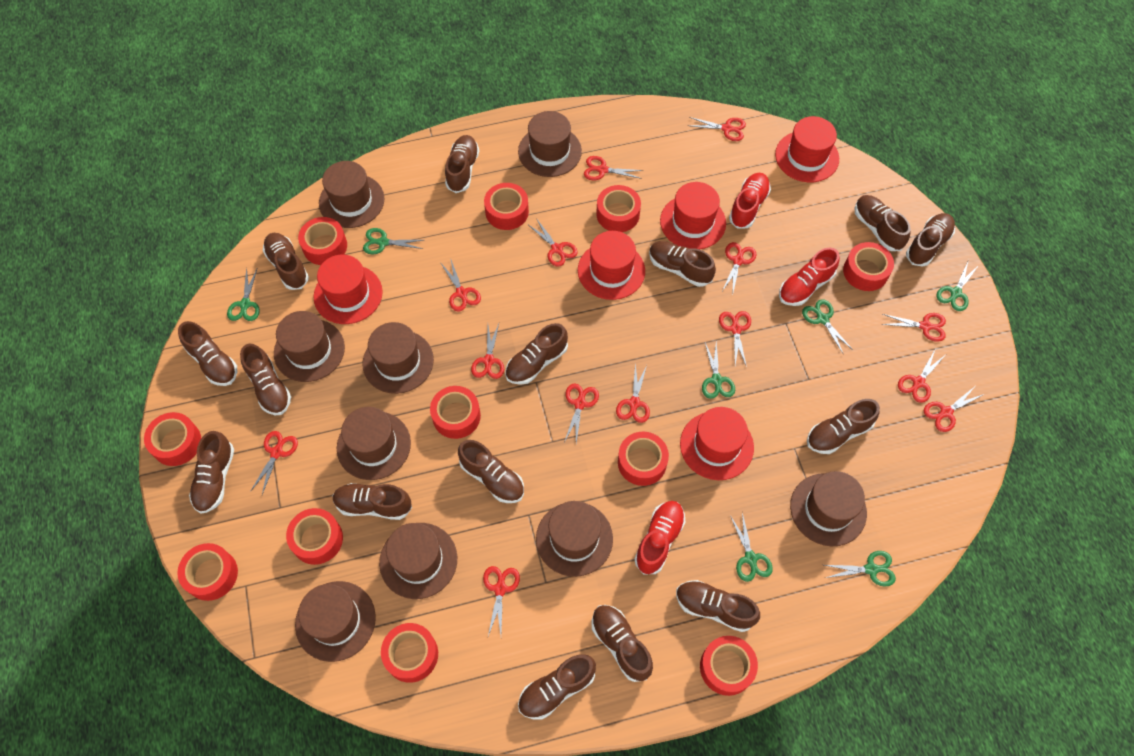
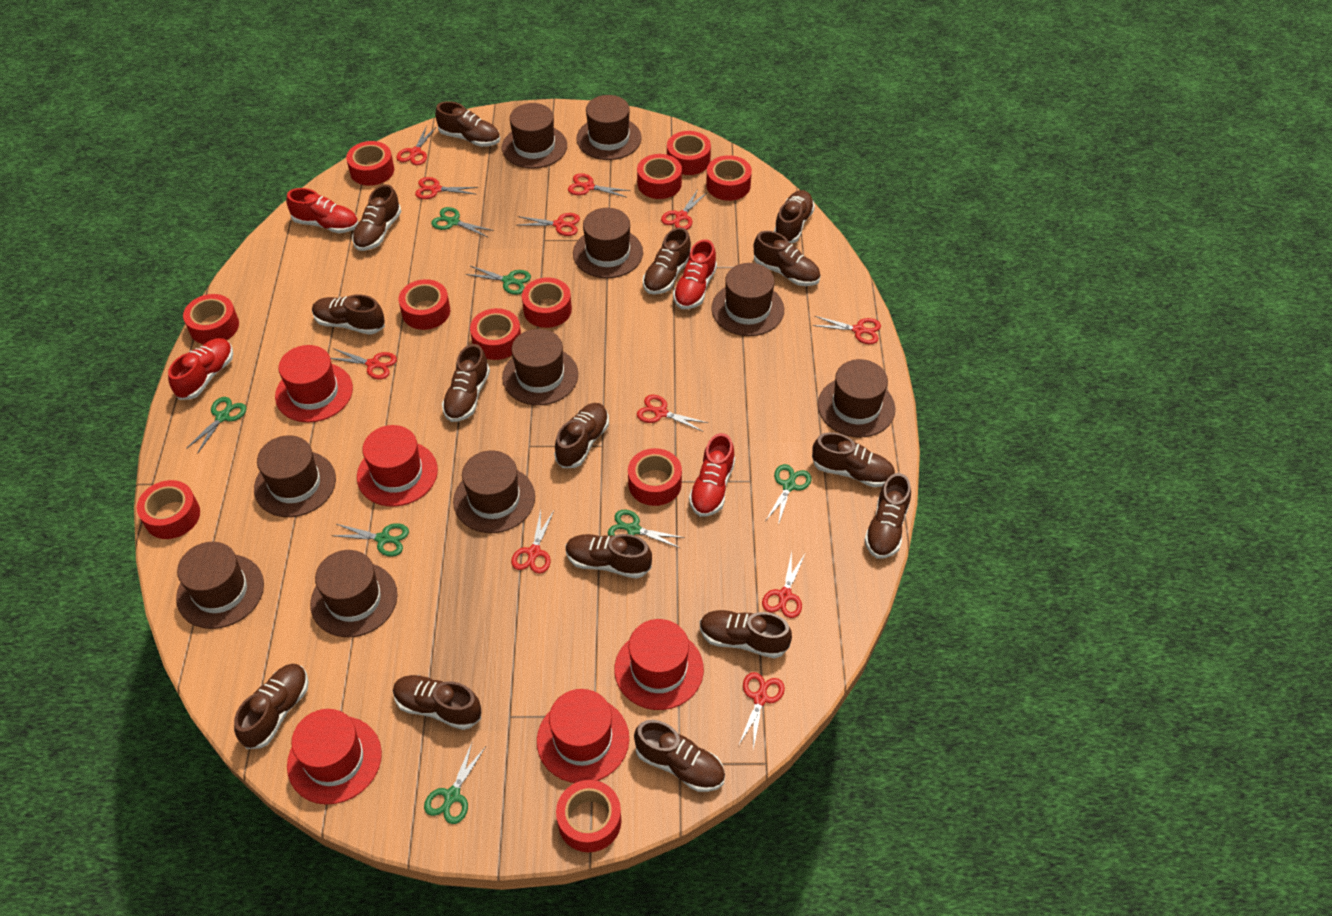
brown hat: 9 -> 10
red scissors: 14 -> 11
red shoe: 3 -> 4

